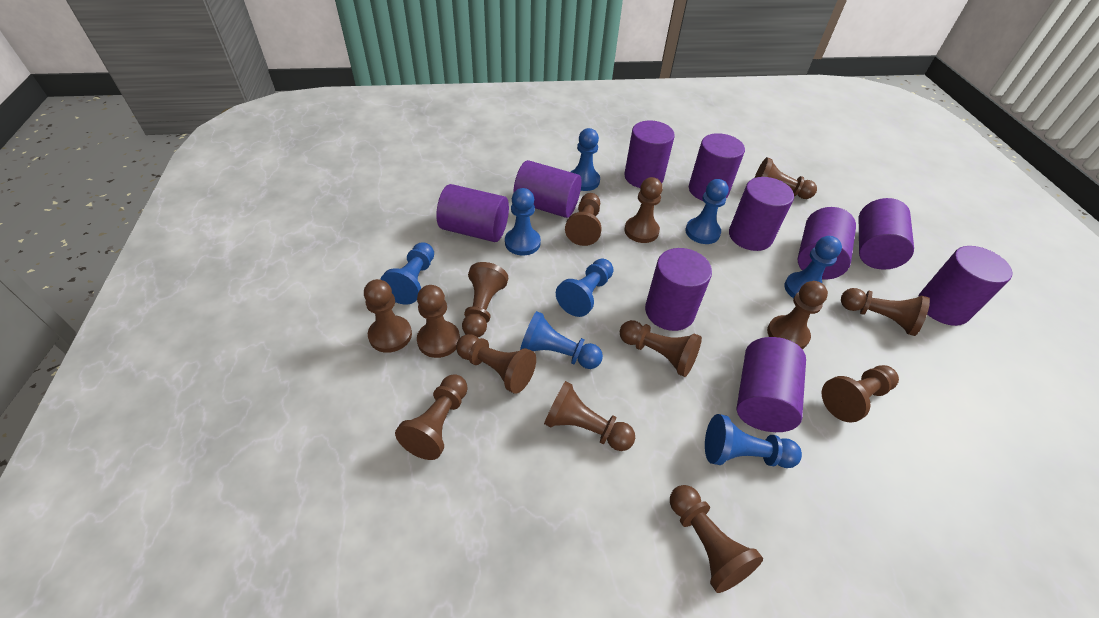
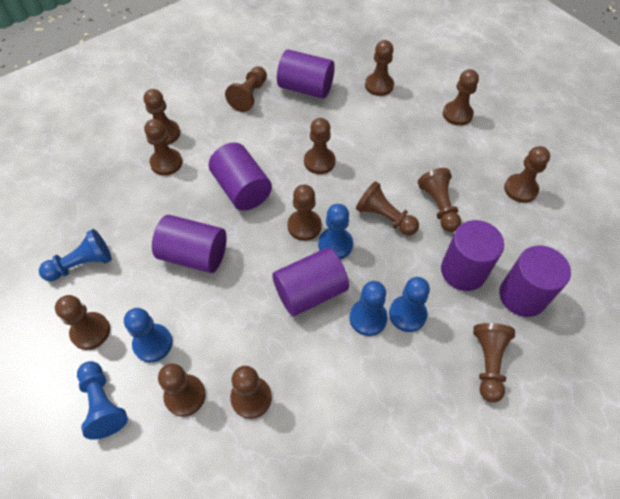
blue pawn: 8 -> 6
purple cylinder: 10 -> 6

